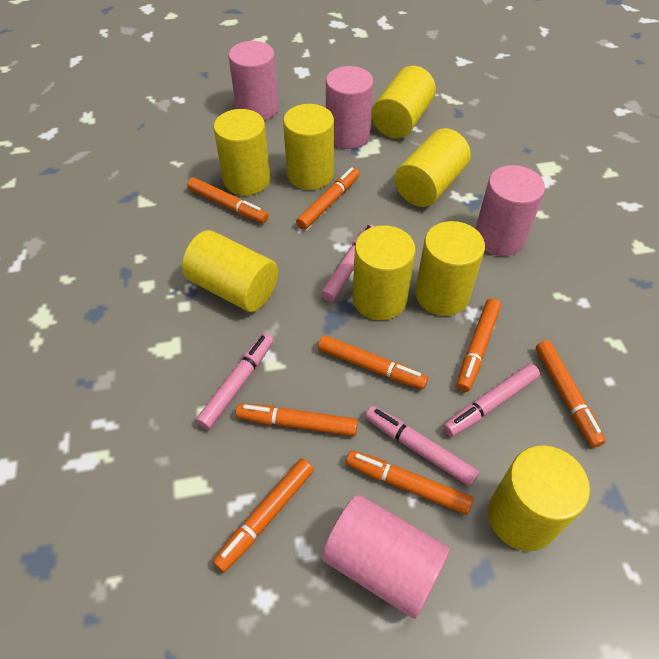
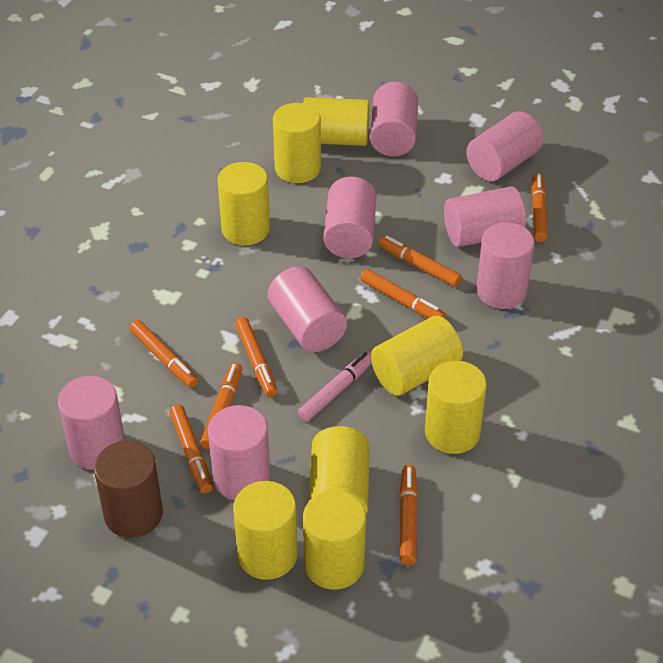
brown cylinder: 0 -> 1
pink cylinder: 4 -> 8
pink marker: 4 -> 1

